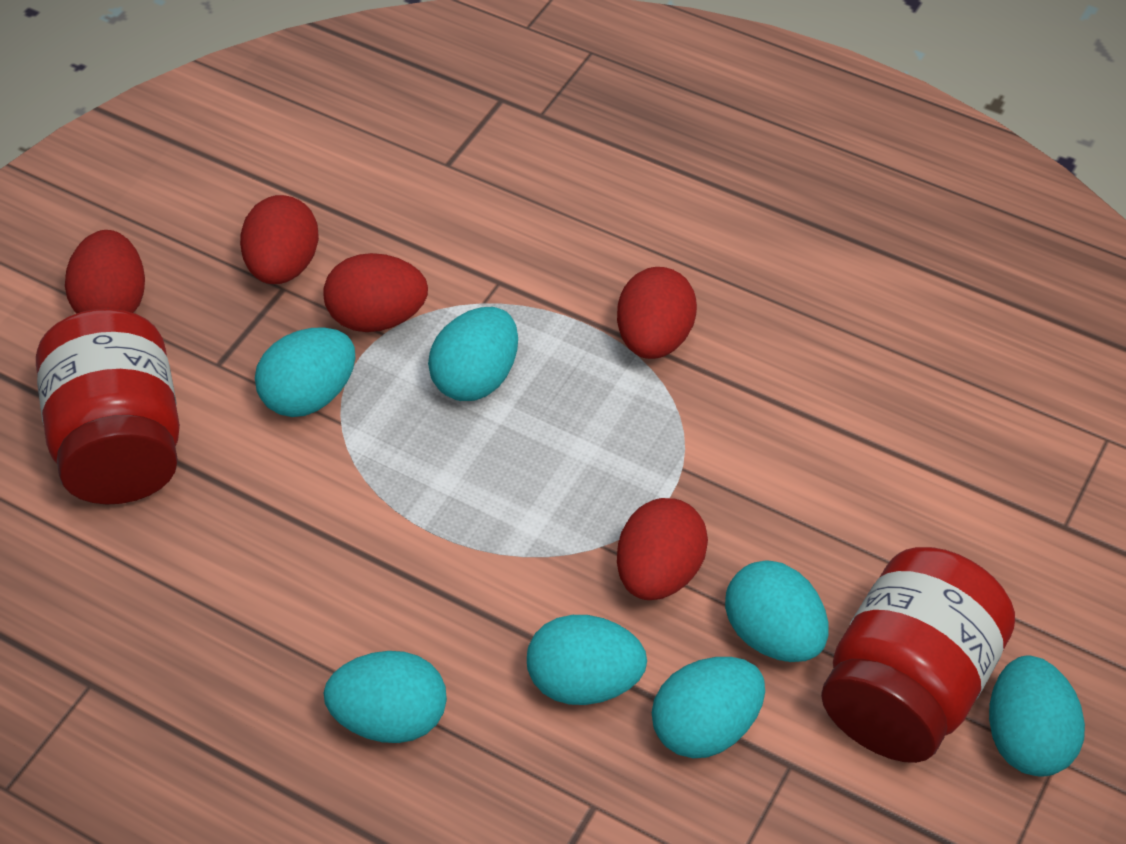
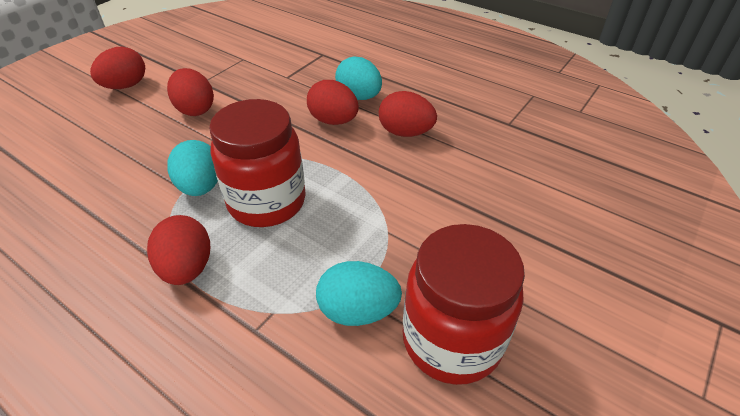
turquoise egg: 7 -> 3

